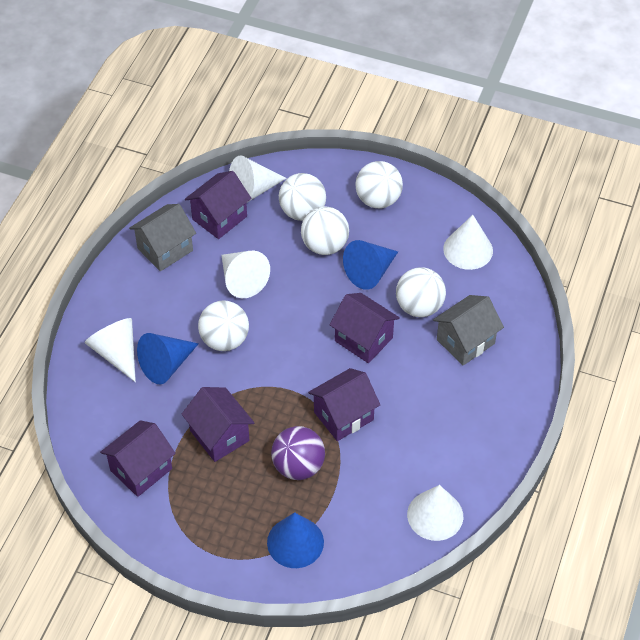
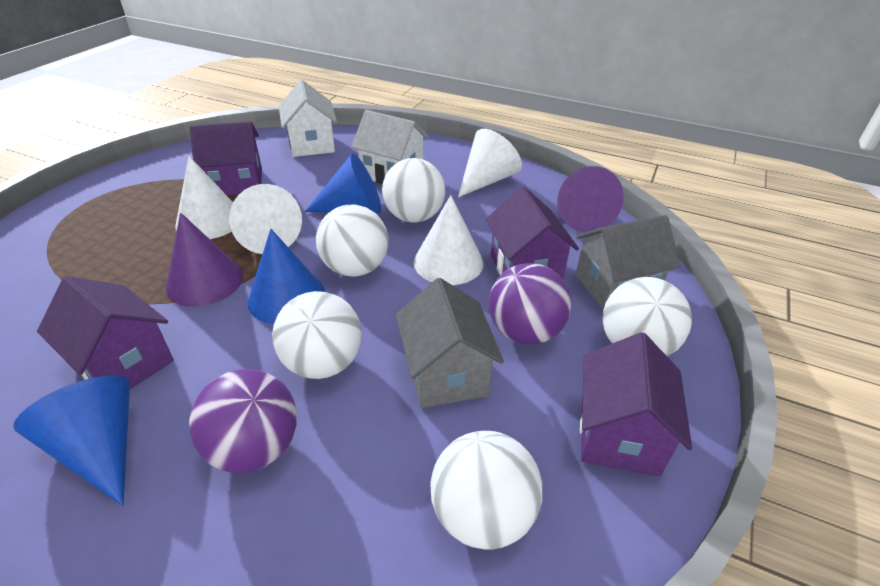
purple ball: 1 -> 2
purple cone: 0 -> 2
purple house: 5 -> 4
white cone: 5 -> 4
white house: 0 -> 2

